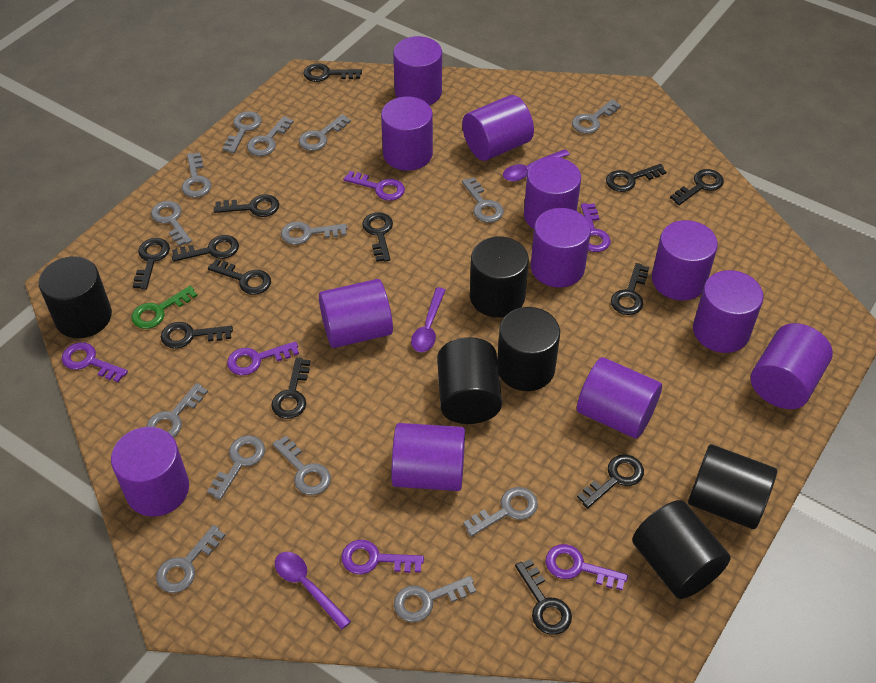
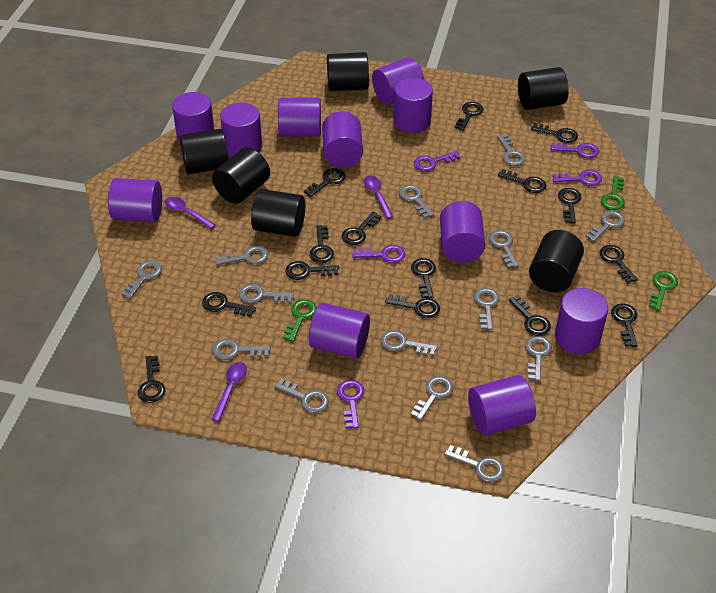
black key: 13 -> 15
green key: 1 -> 3
purple cylinder: 12 -> 11
purple key: 6 -> 5

